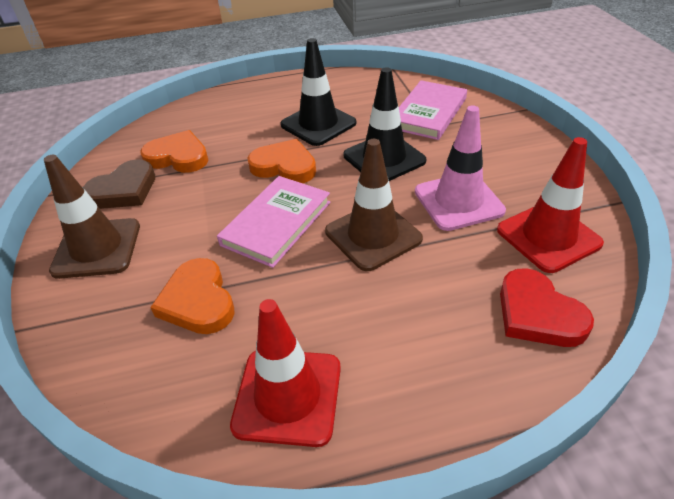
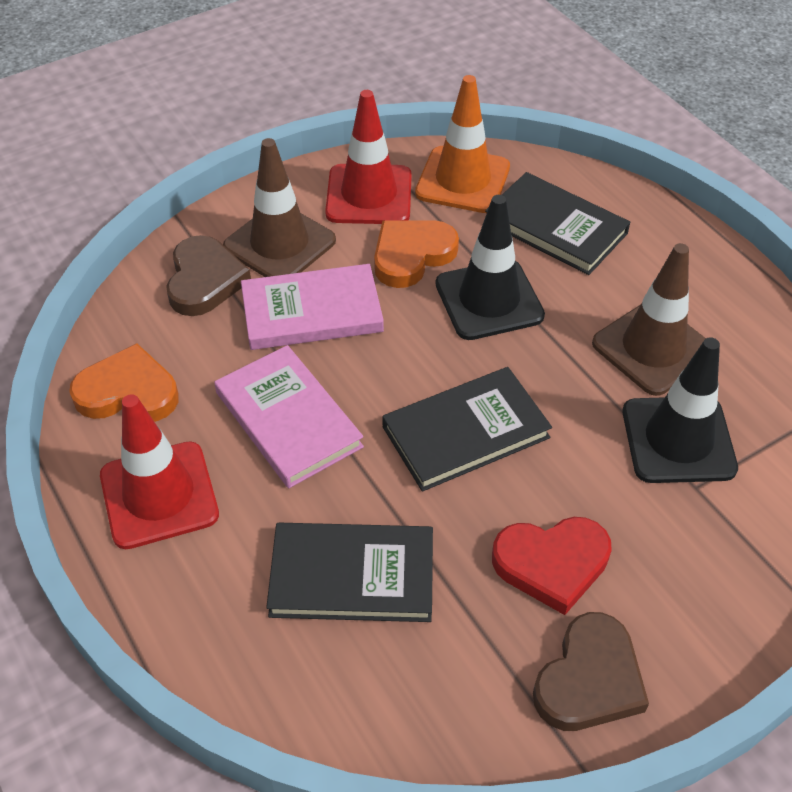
black book: 0 -> 3
brown heart: 1 -> 2
orange heart: 3 -> 2
orange traffic cone: 0 -> 1
pink traffic cone: 1 -> 0

